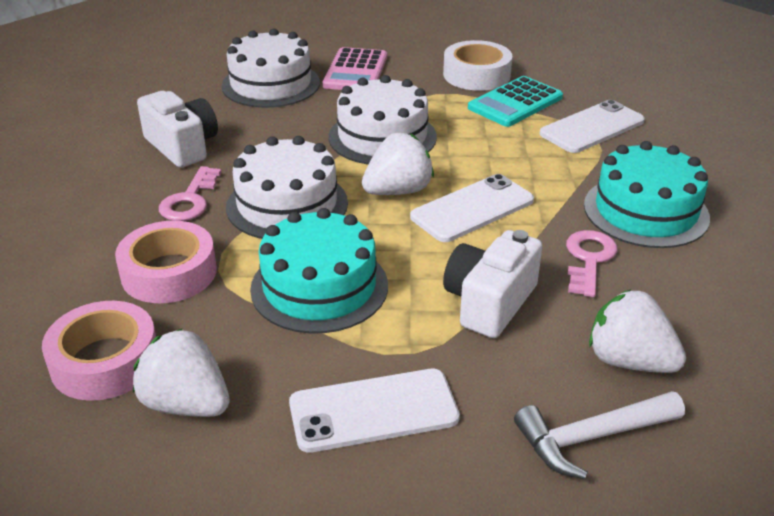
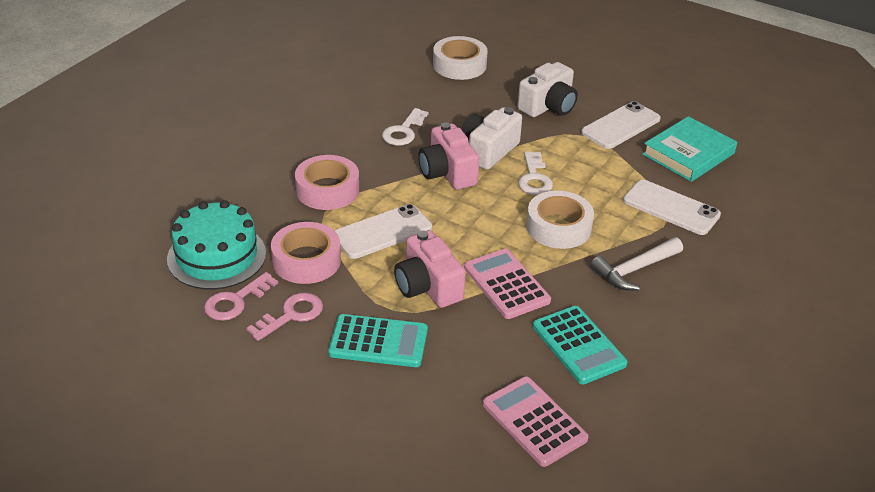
pink calculator: 1 -> 2
pink camera: 0 -> 2
turquoise book: 0 -> 1
turquoise cake: 2 -> 1
turquoise calculator: 1 -> 2
white cake: 3 -> 0
white key: 0 -> 2
white strawberry: 3 -> 0
white tape: 1 -> 2

